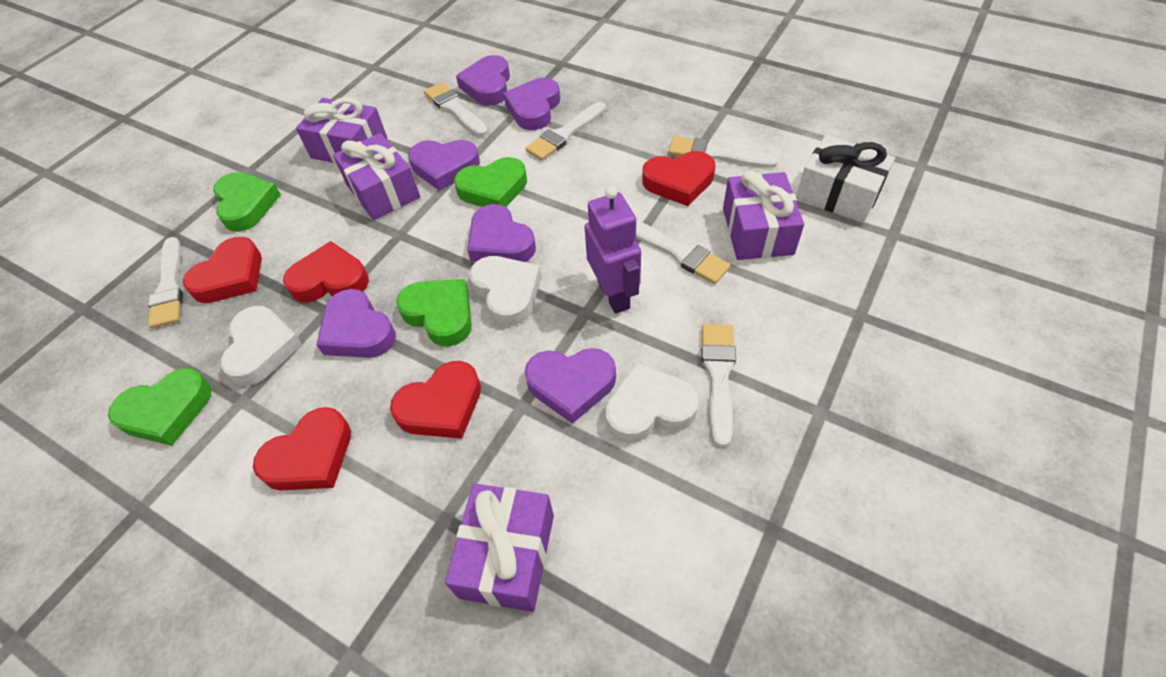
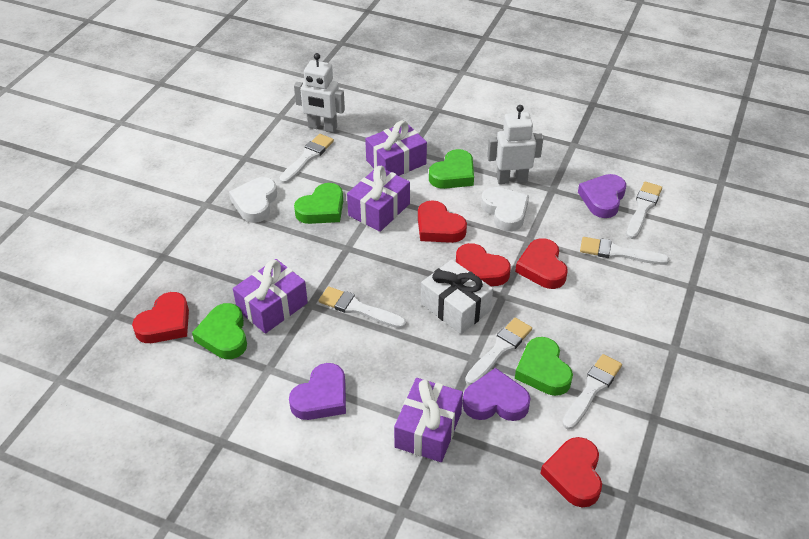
purple heart: 6 -> 3
purple robot: 1 -> 0
white heart: 3 -> 2
white robot: 0 -> 2

